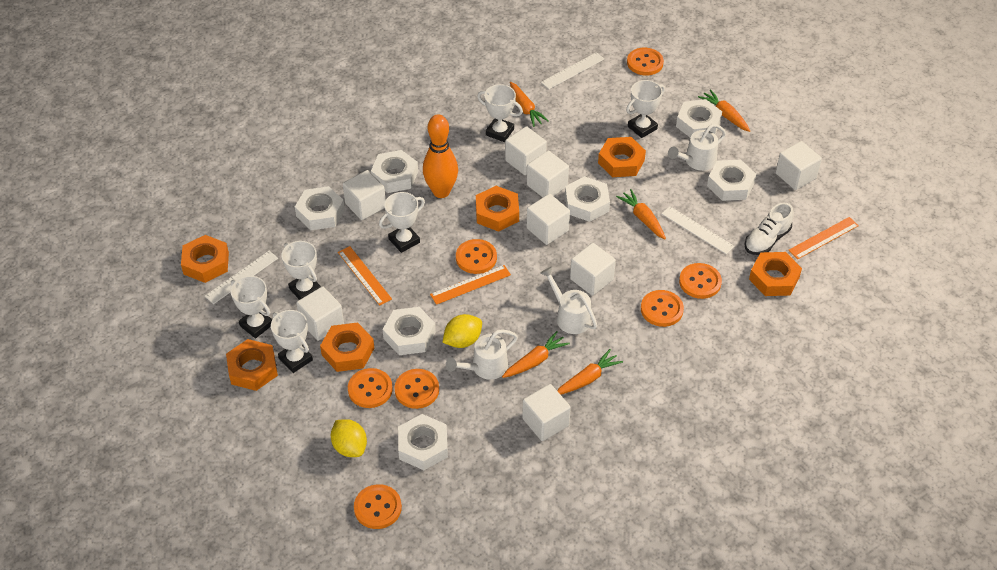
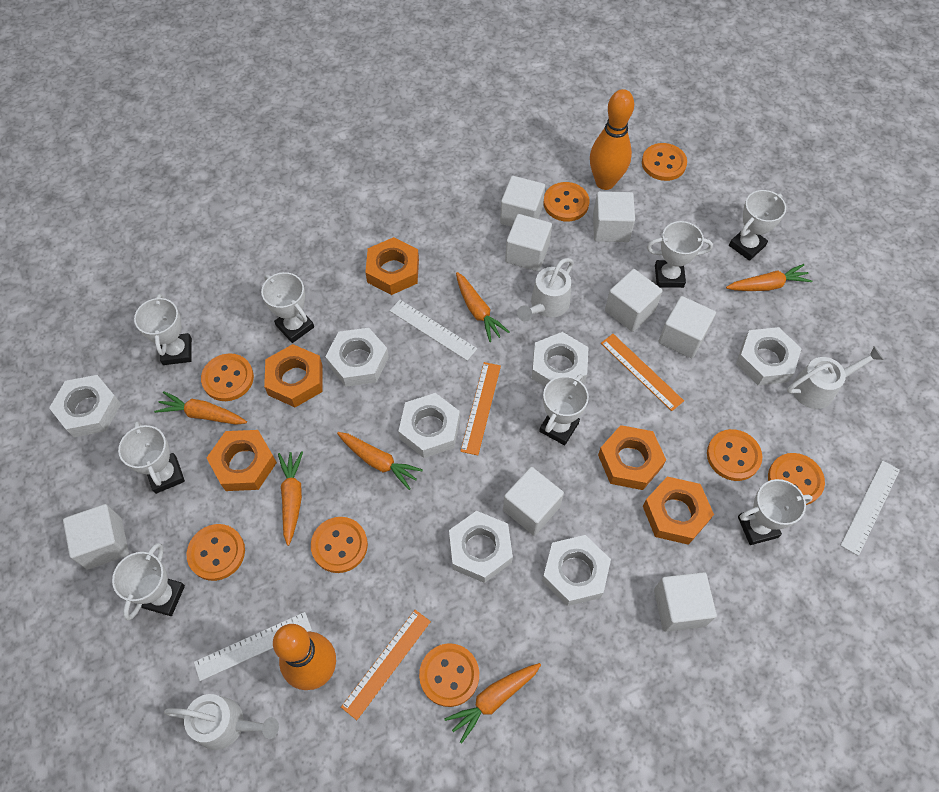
orange bowling pin: 1 -> 2
orange button: 7 -> 8
orange carrot: 5 -> 6
orange nut: 6 -> 5
white shoe: 1 -> 0
white trophy: 6 -> 8
yellow lemon: 2 -> 0

